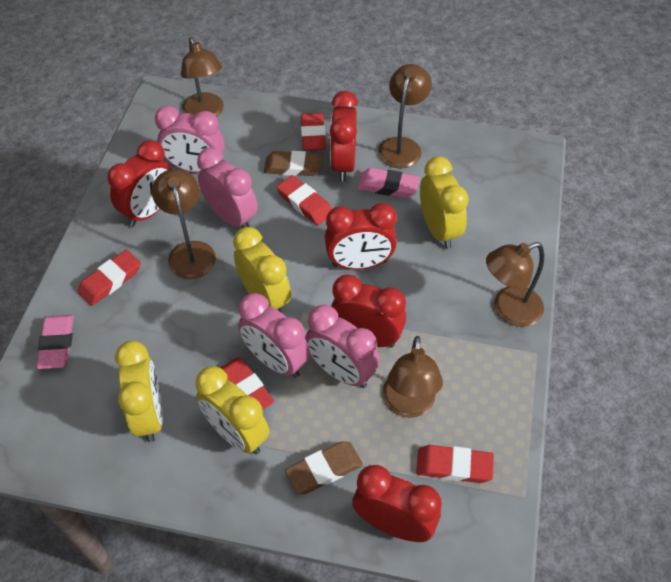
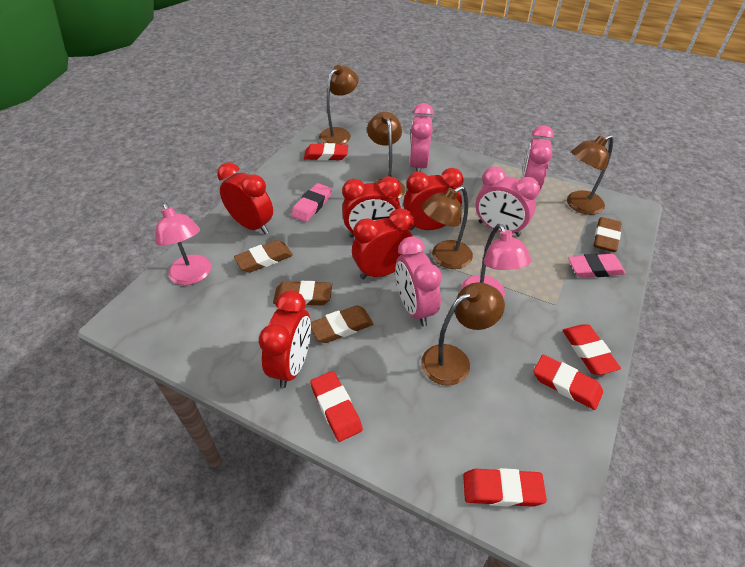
brown eraser: 2 -> 4
pink lamp: 0 -> 2
yellow clock: 4 -> 0

